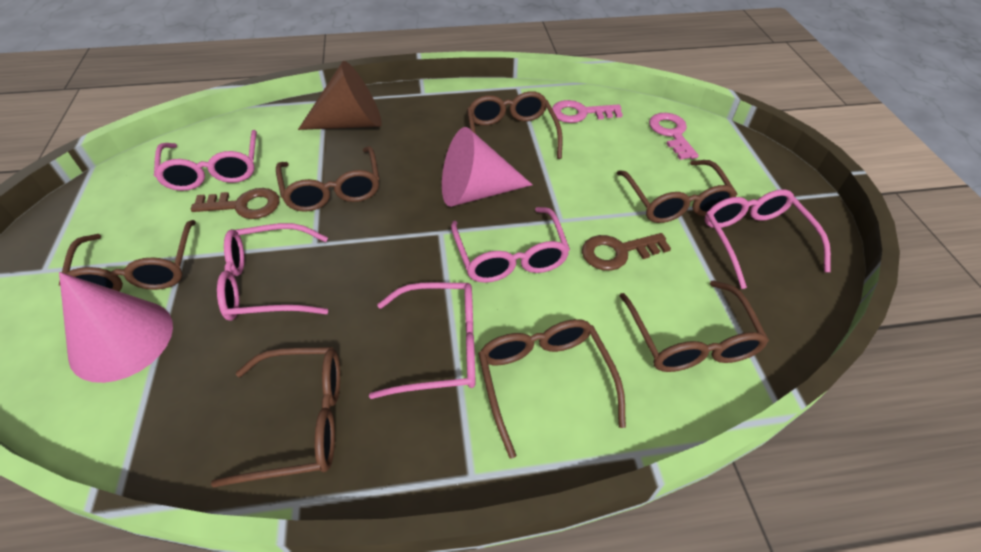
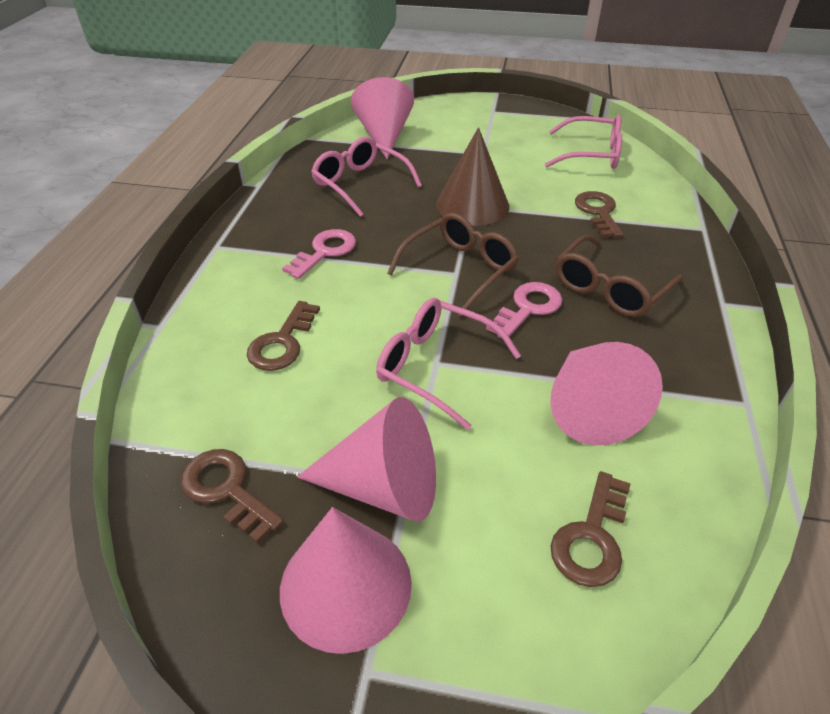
brown glasses: 7 -> 2
brown key: 2 -> 4
pink cone: 2 -> 4
pink glasses: 5 -> 3

